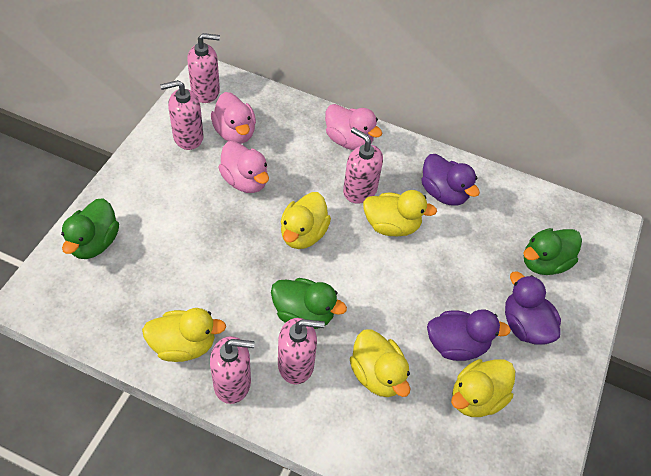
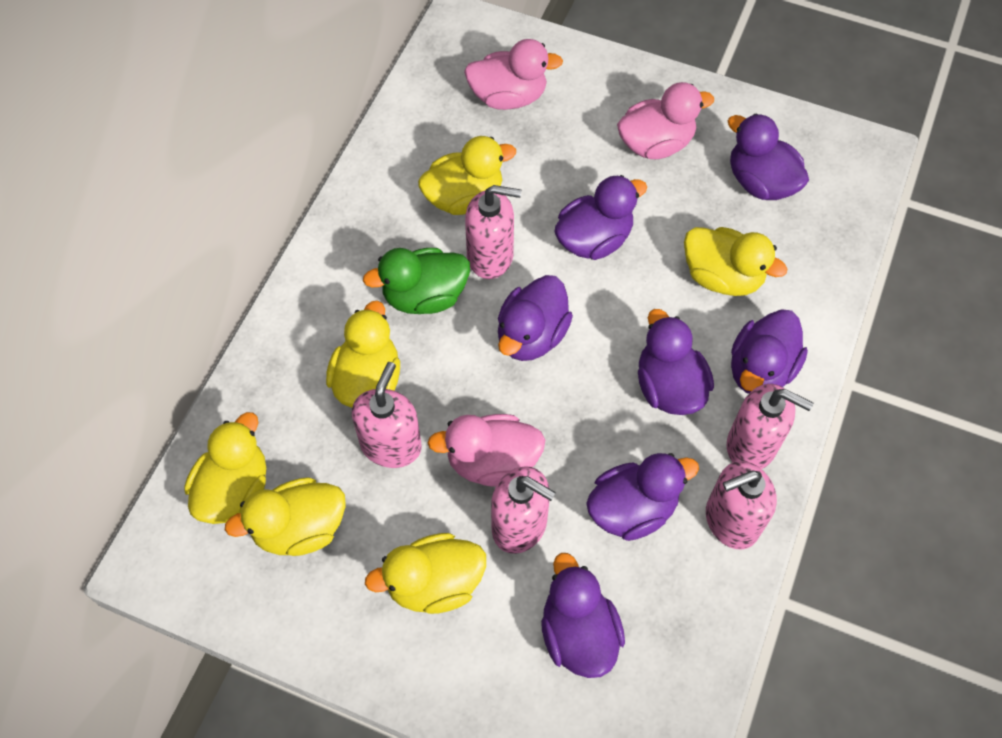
green duck: 3 -> 1
purple duck: 3 -> 7
yellow duck: 5 -> 6

